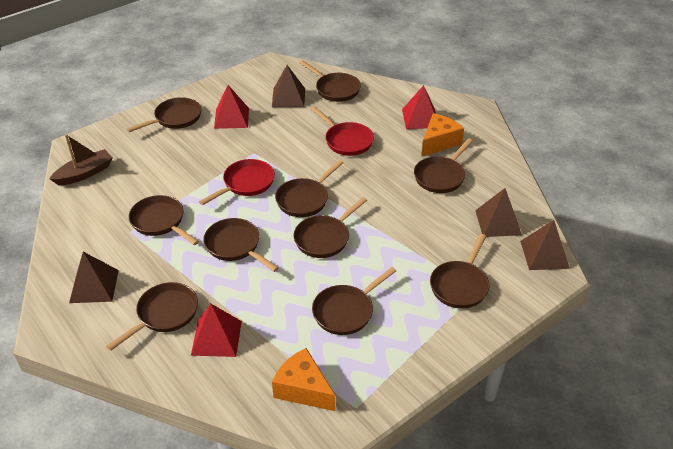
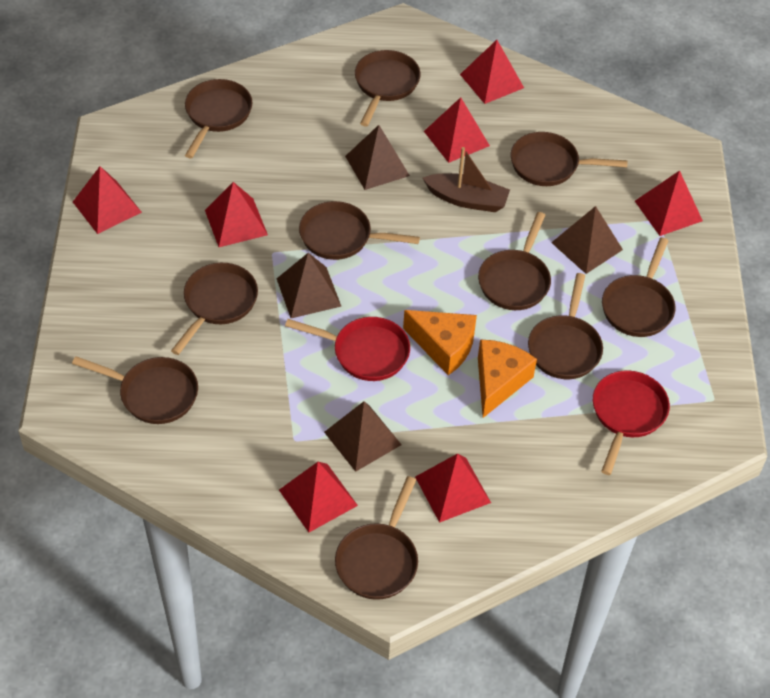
red pyramid: 3 -> 7

